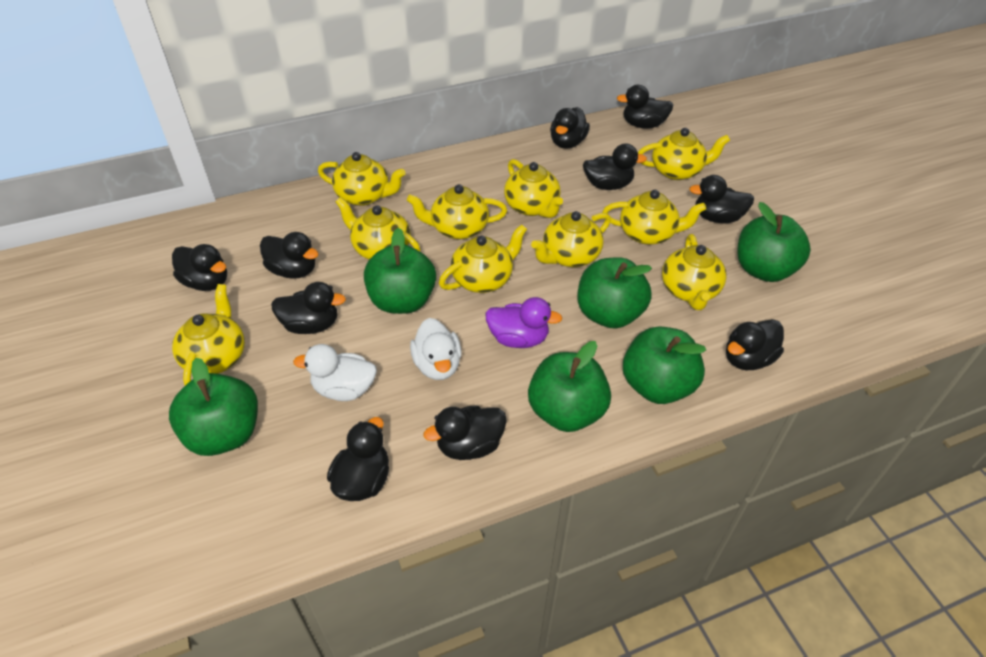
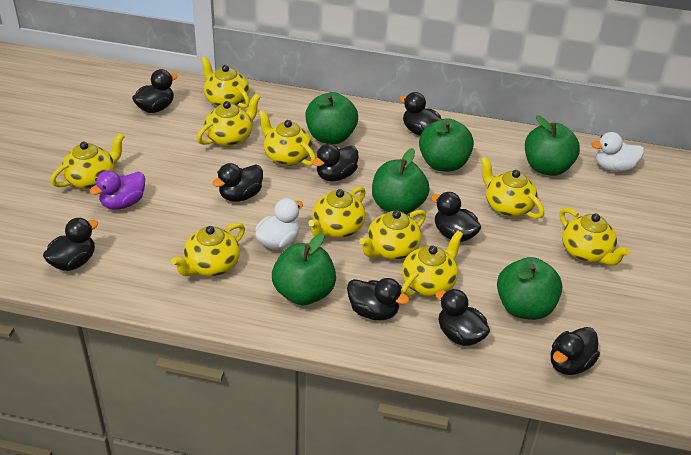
black duck: 10 -> 9

